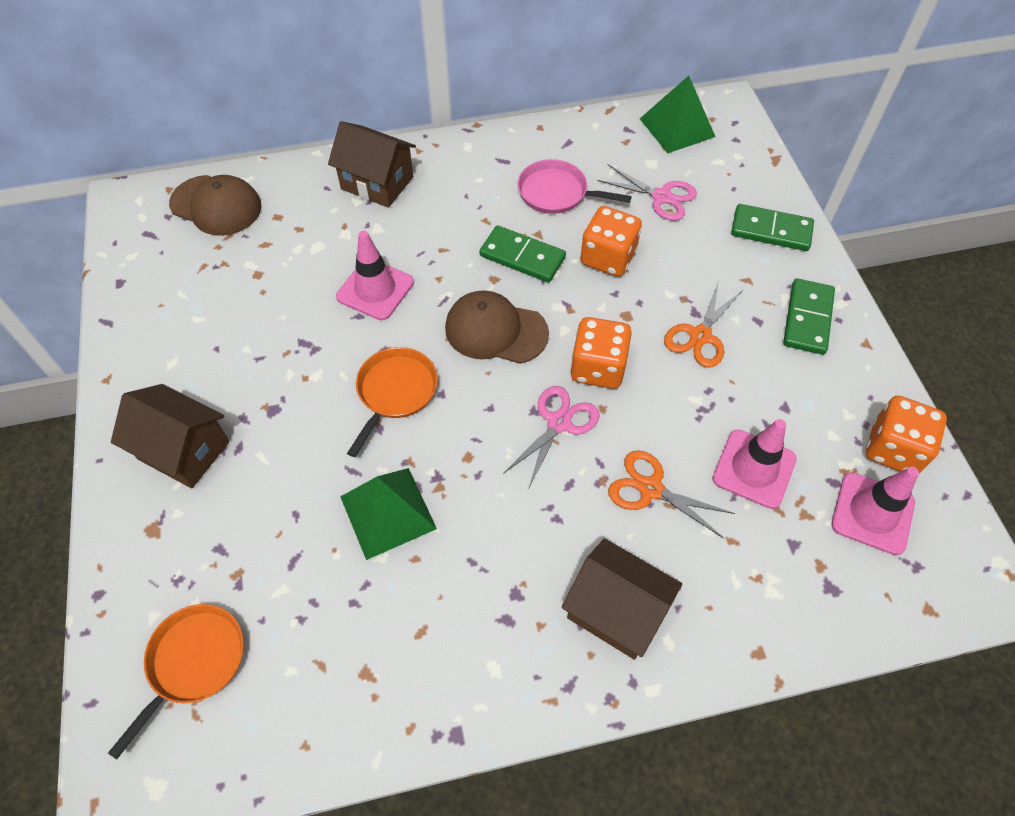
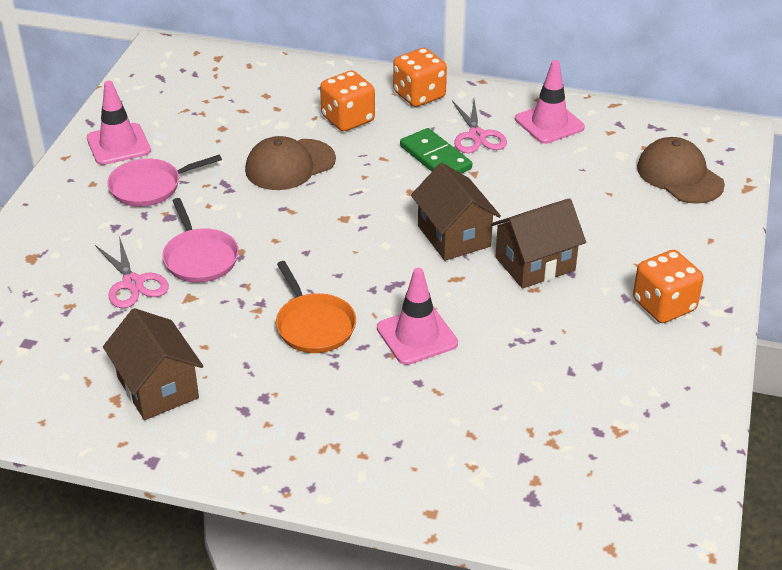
green domino: 3 -> 1
green pyramid: 2 -> 0
orange pan: 2 -> 1
orange scissors: 2 -> 0
pink pan: 1 -> 2

